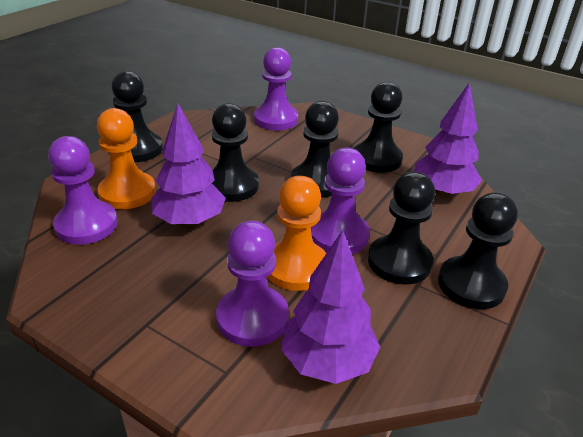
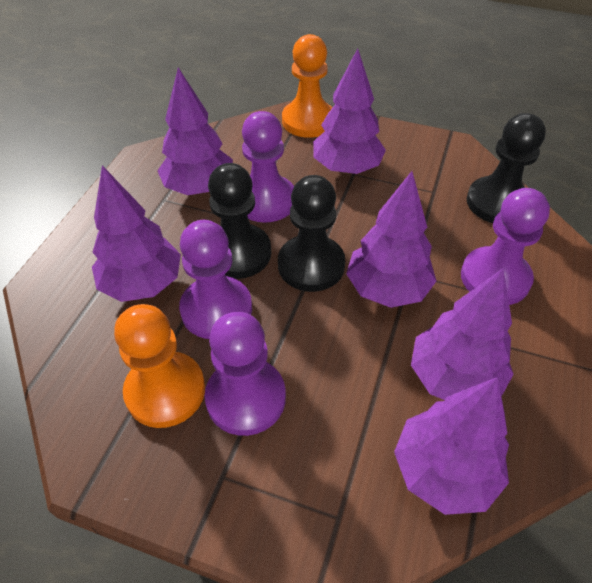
black pawn: 6 -> 3
purple tree: 3 -> 6

